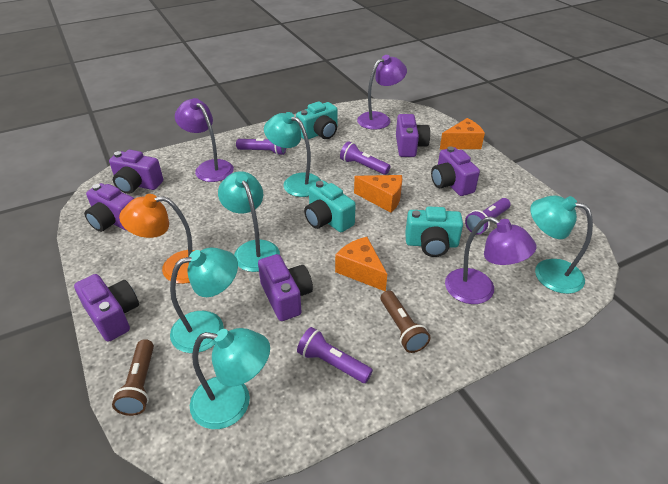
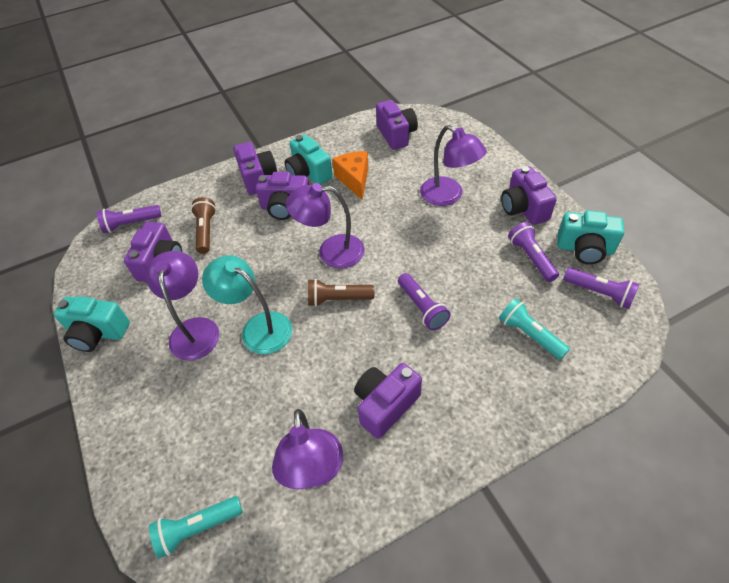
orange cheese: 3 -> 1
orange lamp: 1 -> 0
purple lamp: 3 -> 4
turquoise flashlight: 0 -> 2
turquoise lamp: 5 -> 1

